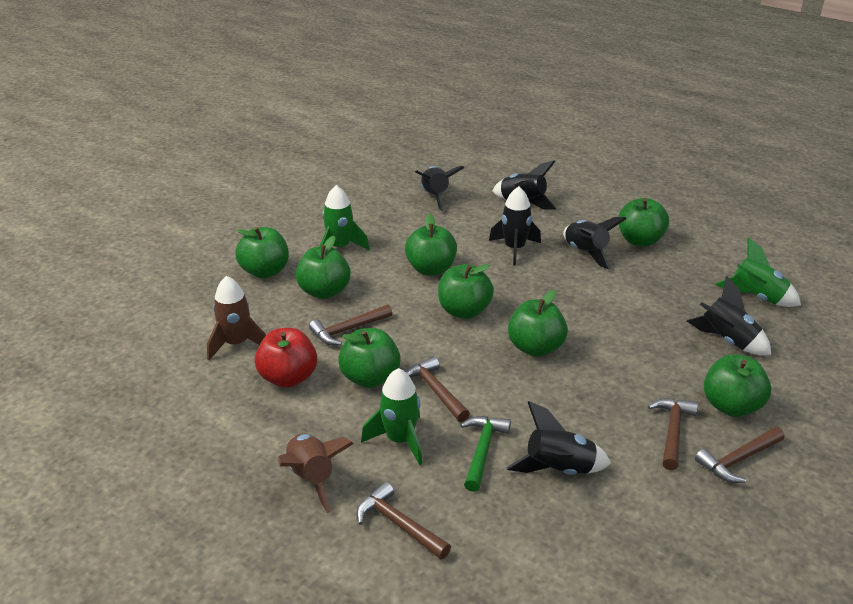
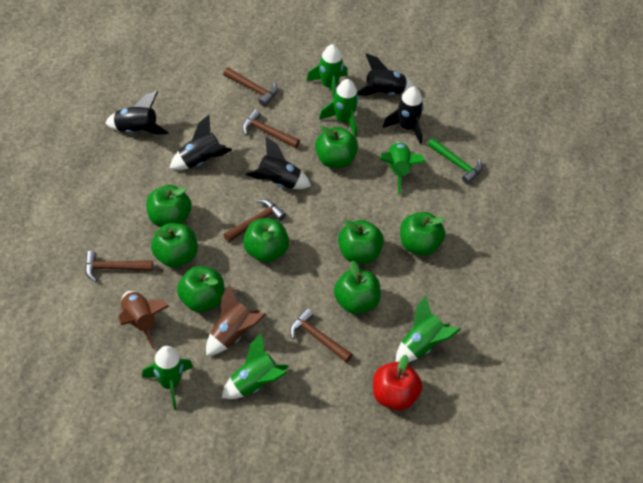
black rocket: 6 -> 5
green rocket: 3 -> 6

